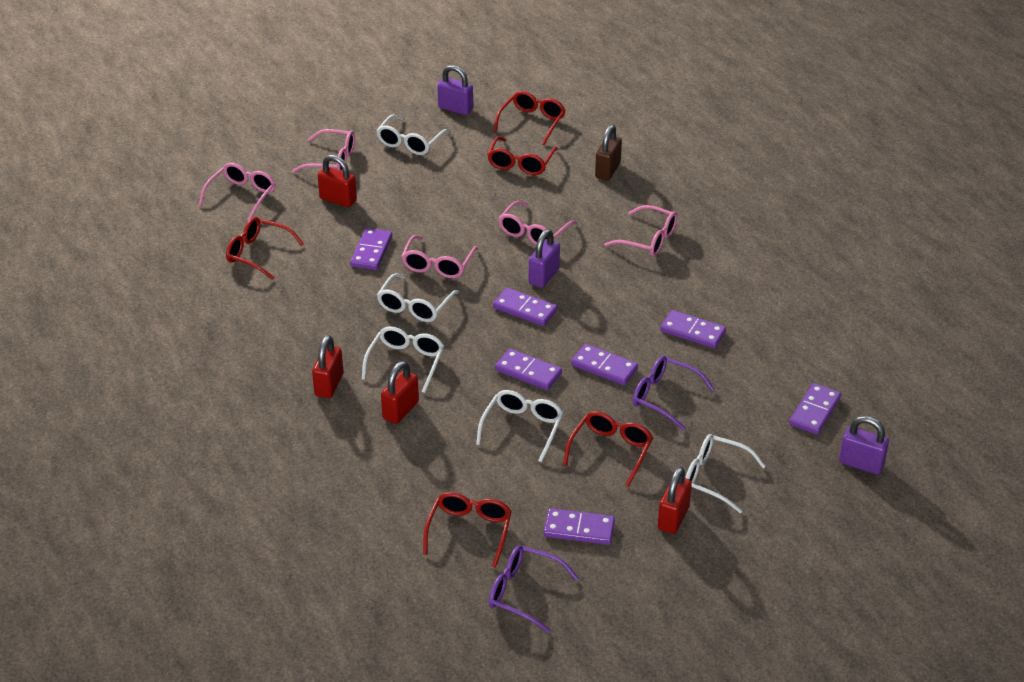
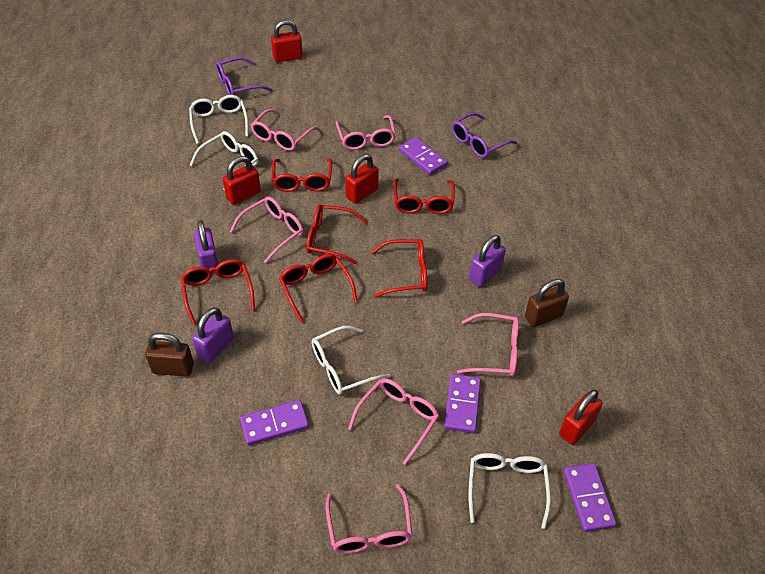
brown padlock: 1 -> 2
pink glasses: 5 -> 6
purple domino: 7 -> 4
red glasses: 5 -> 6
white glasses: 5 -> 4

